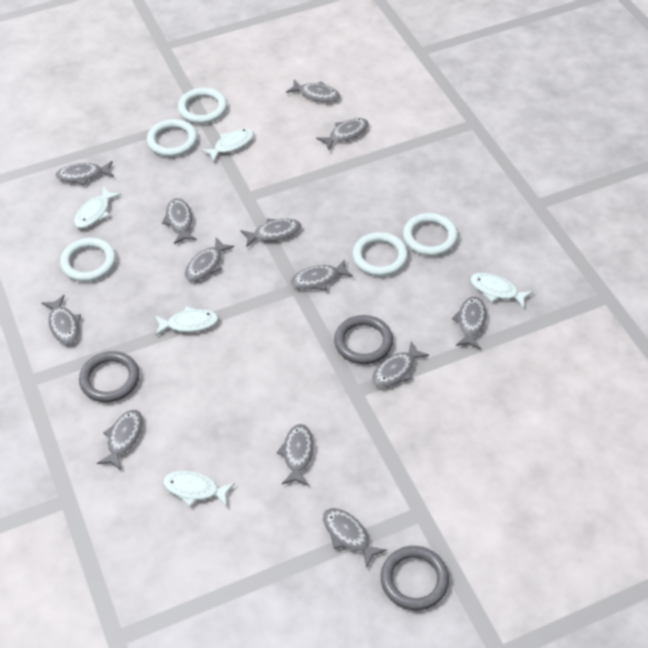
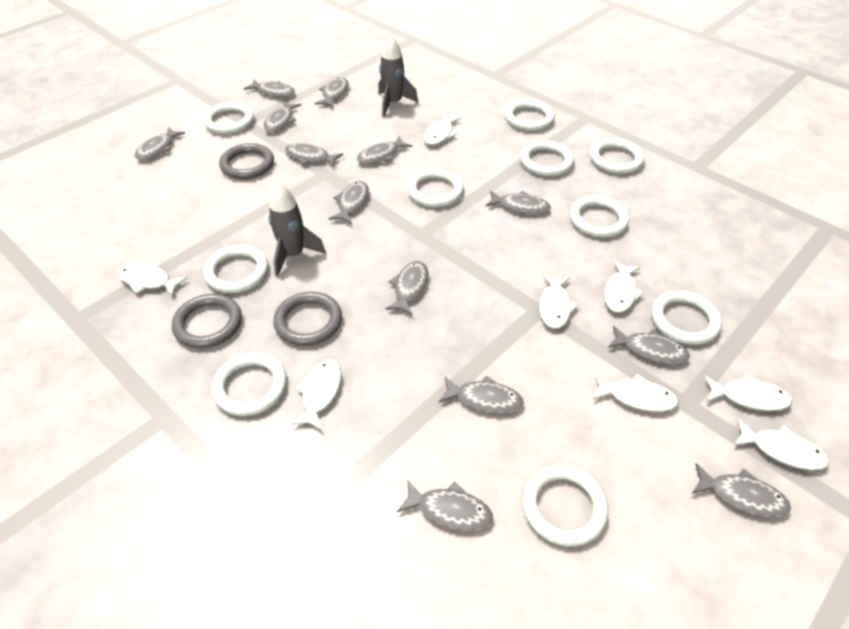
grey rocket: 0 -> 2
white fish: 5 -> 8
white ring: 5 -> 10

